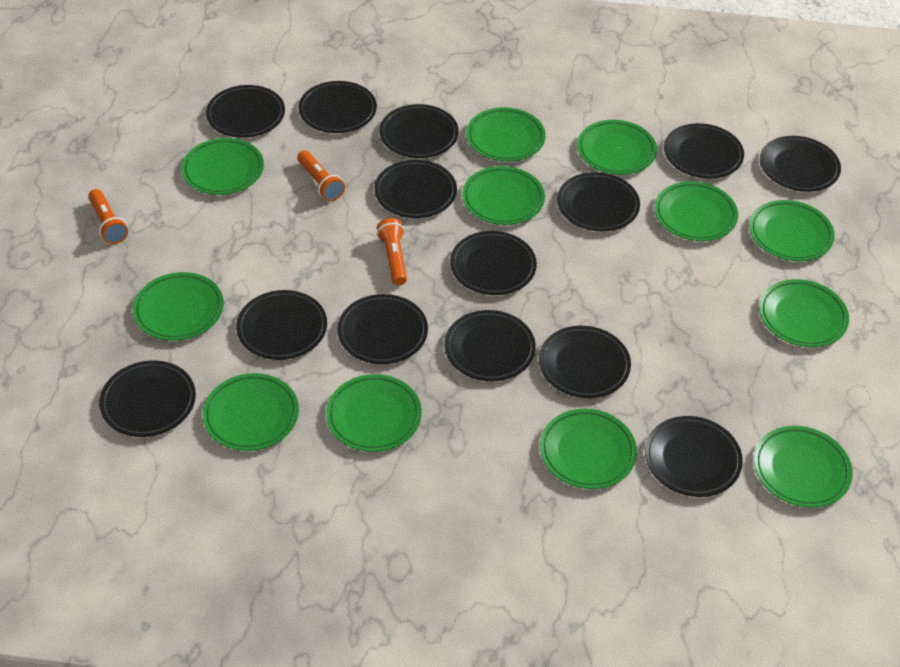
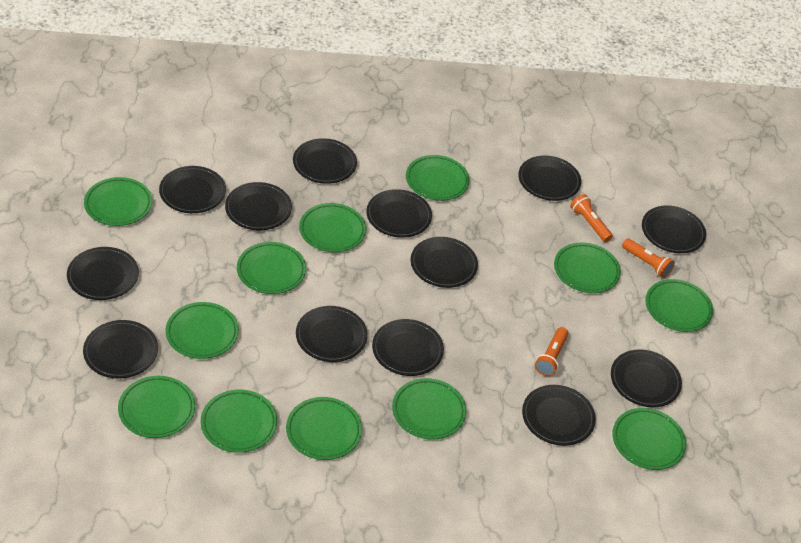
black plate: 14 -> 13

